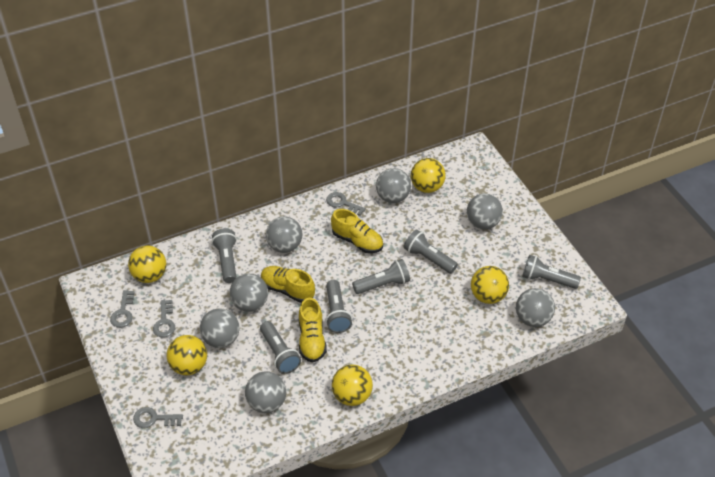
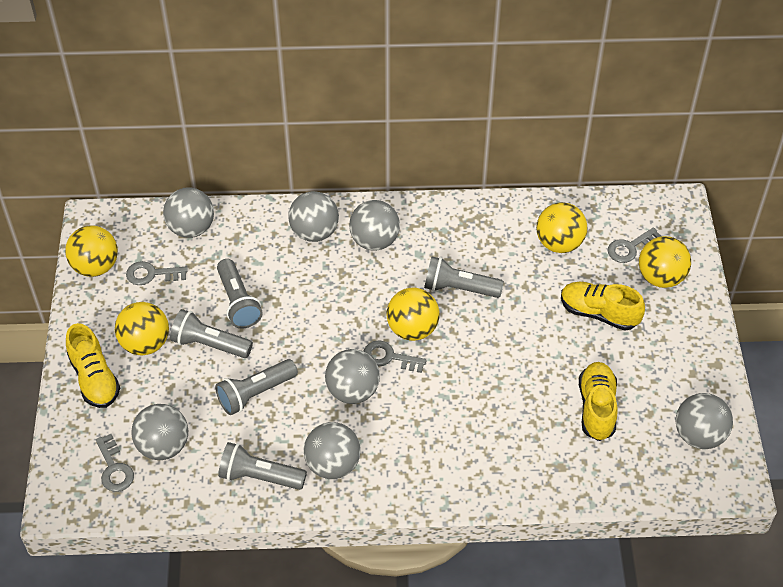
grey flashlight: 6 -> 5

